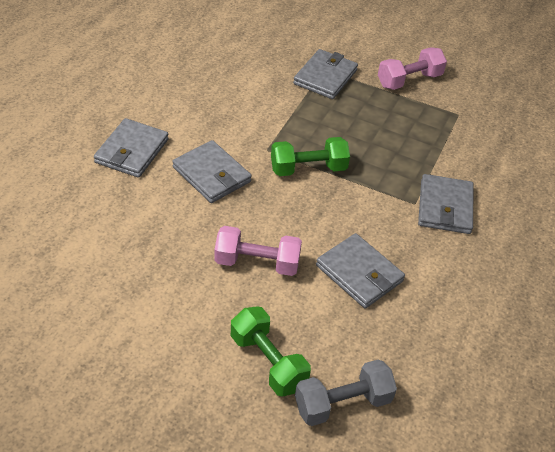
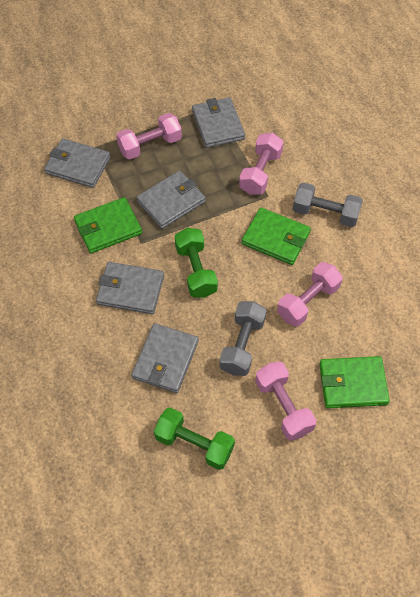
green wallet: 0 -> 3
grey dumbbell: 1 -> 2
pink dumbbell: 2 -> 4

